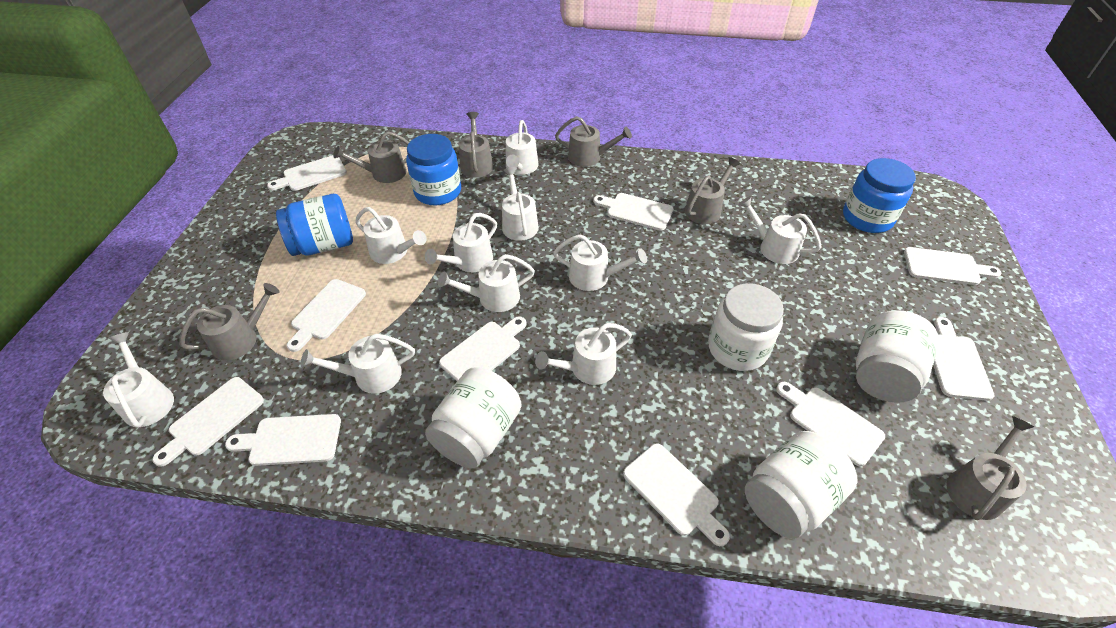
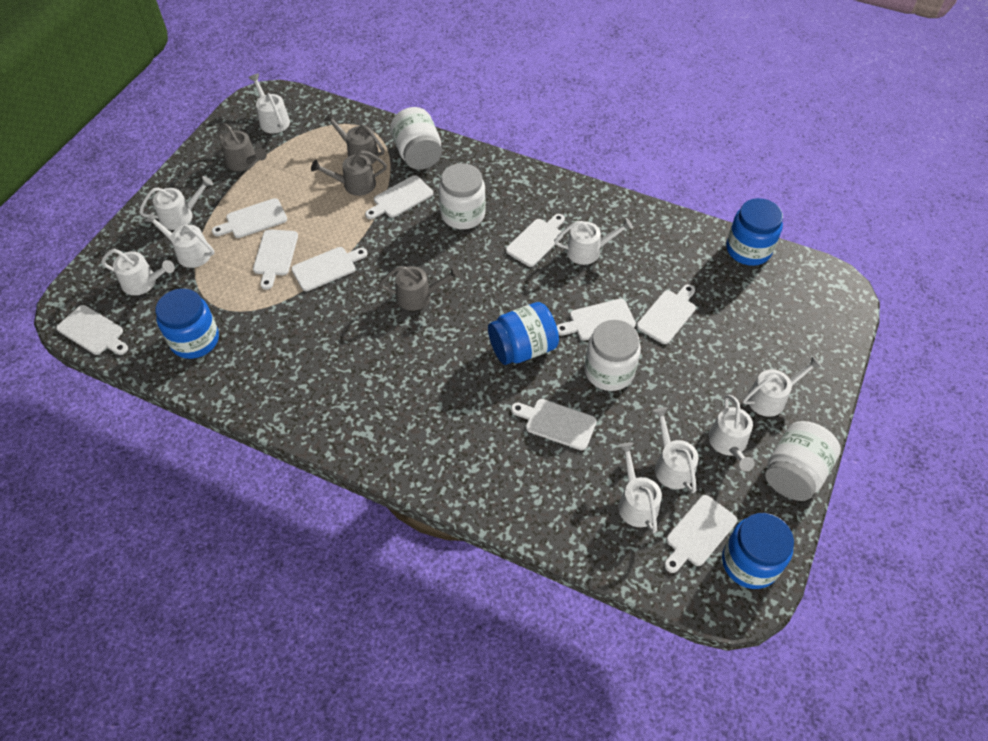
blue jar: 3 -> 4
grey watering can: 6 -> 4
white watering can: 10 -> 9

